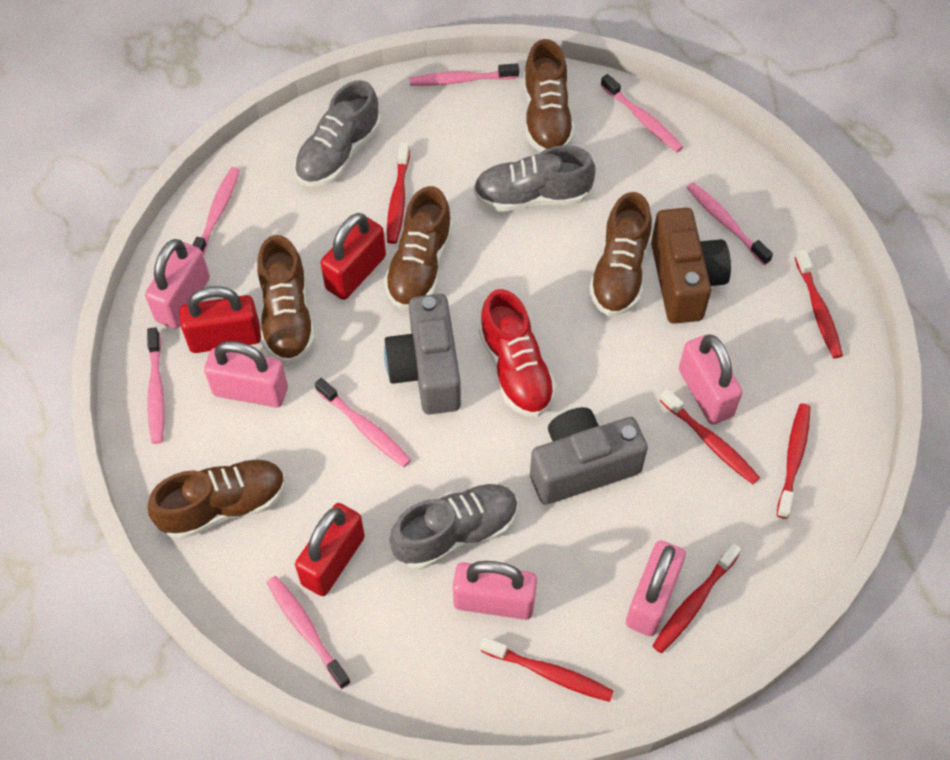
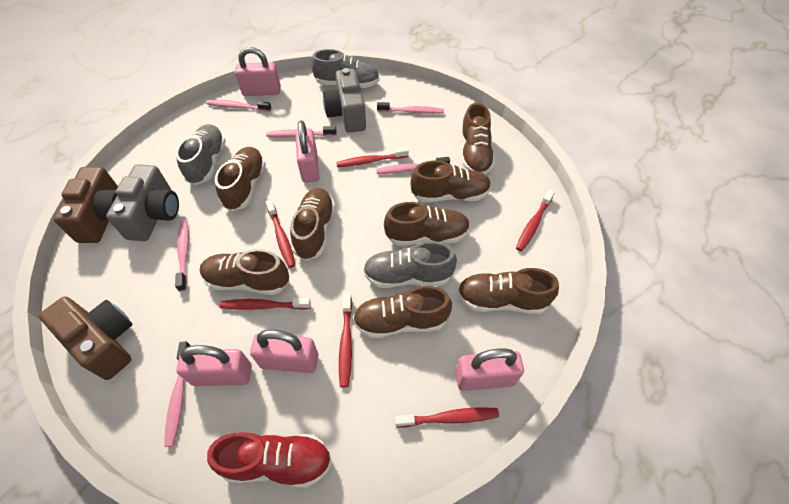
brown camera: 1 -> 2
brown shoe: 5 -> 8
pink toothbrush: 7 -> 6
red padlock: 3 -> 0

